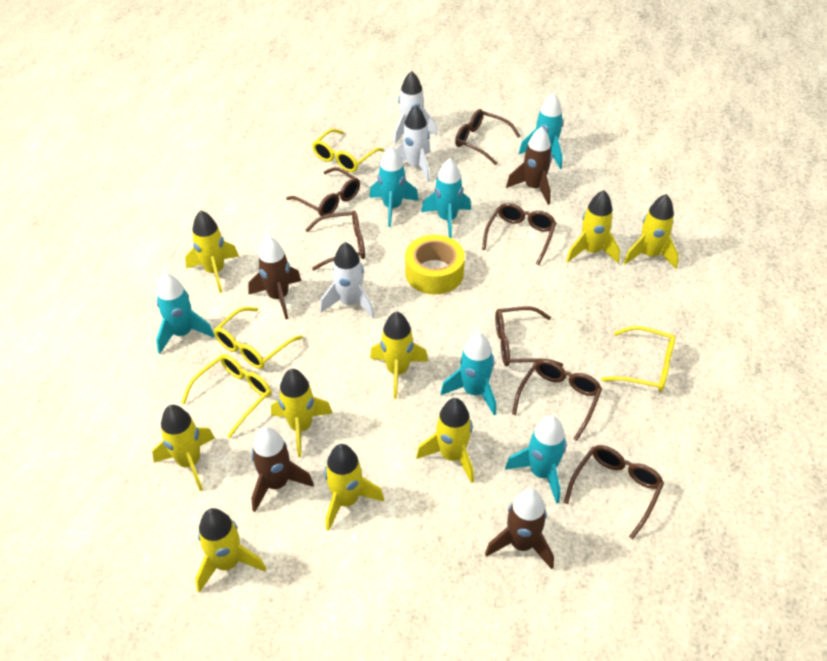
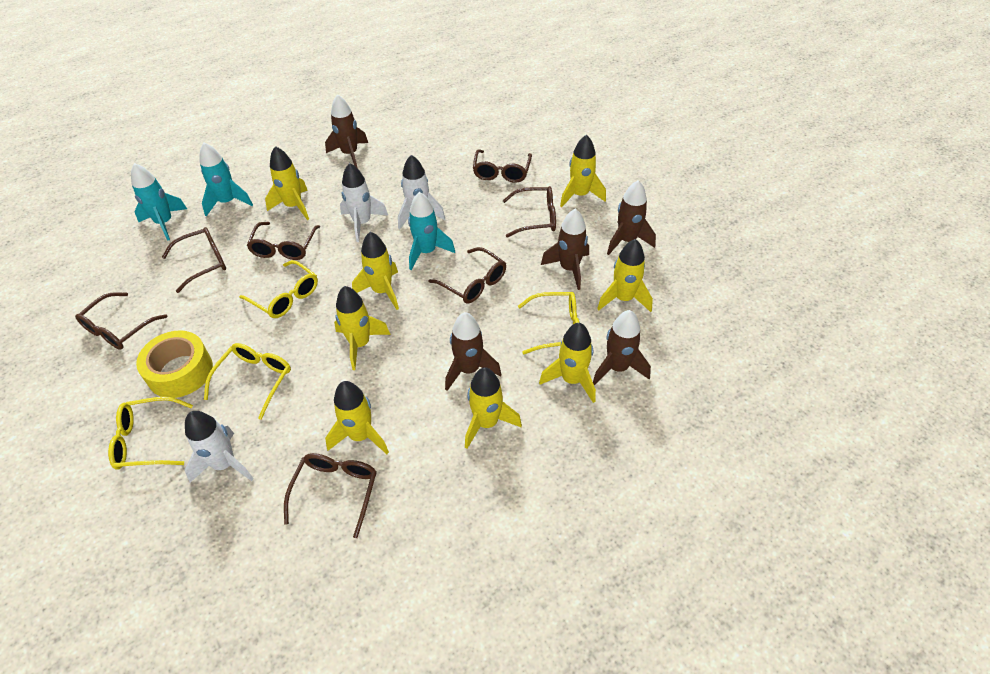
brown rocket: 4 -> 5
turquoise rocket: 6 -> 3
yellow rocket: 9 -> 8

